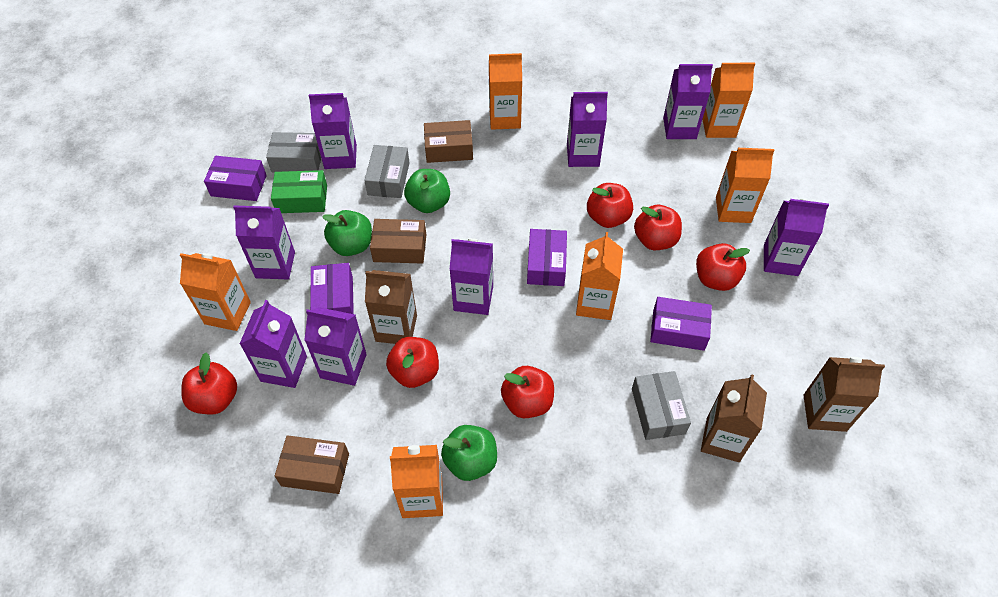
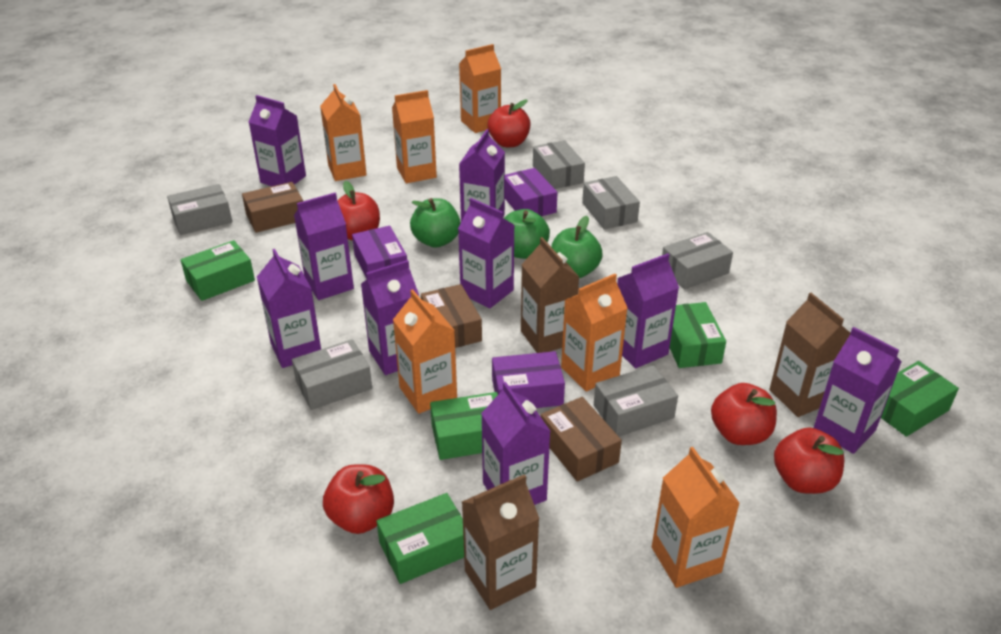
green box: 1 -> 5
grey box: 3 -> 6
purple box: 4 -> 3
purple carton: 8 -> 9
red apple: 6 -> 5

